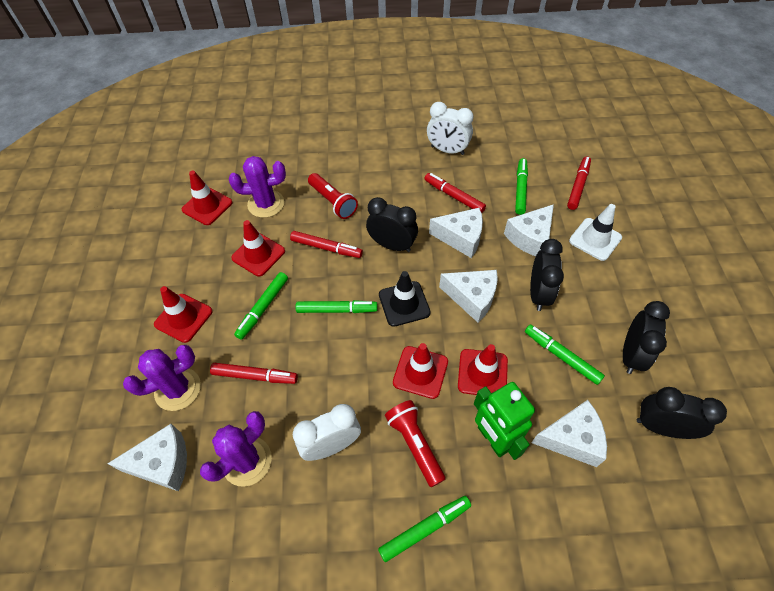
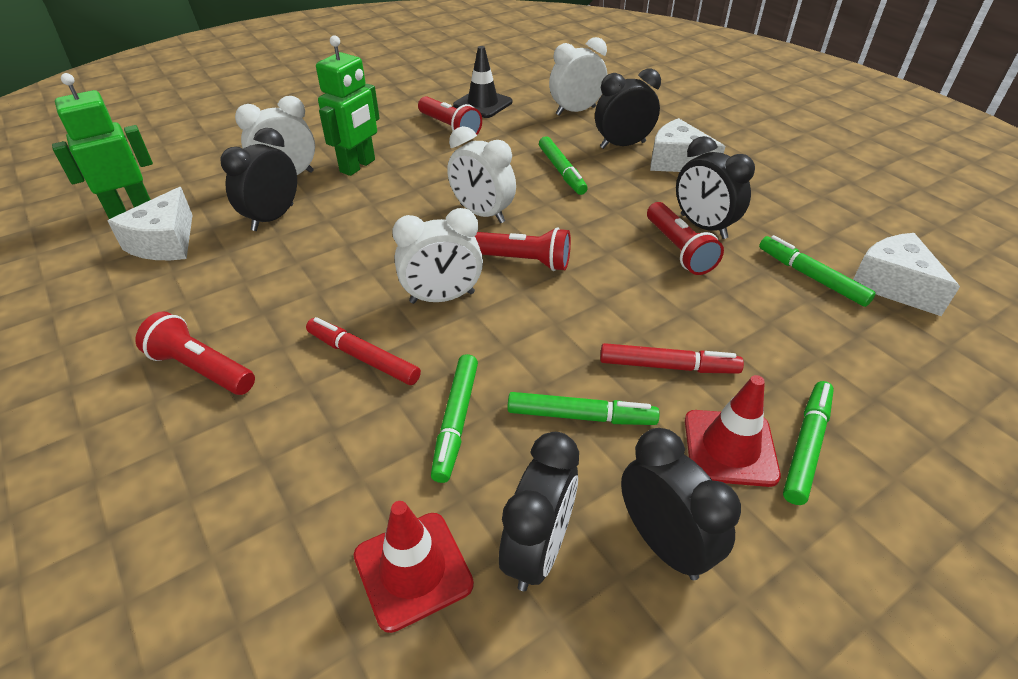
black clock: 4 -> 5
green robot: 1 -> 2
purple cactus: 3 -> 0
red flashlight: 2 -> 4
red marker: 4 -> 2
red traffic cone: 5 -> 2
white cheese: 5 -> 3
white clock: 2 -> 4
white traffic cone: 1 -> 0

